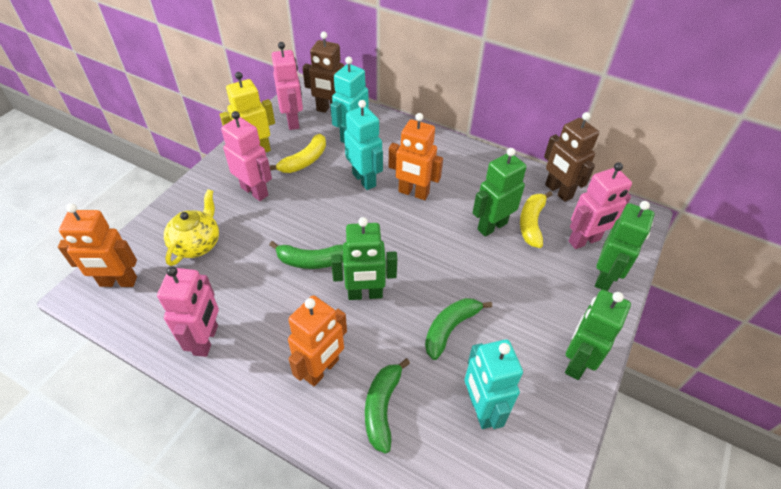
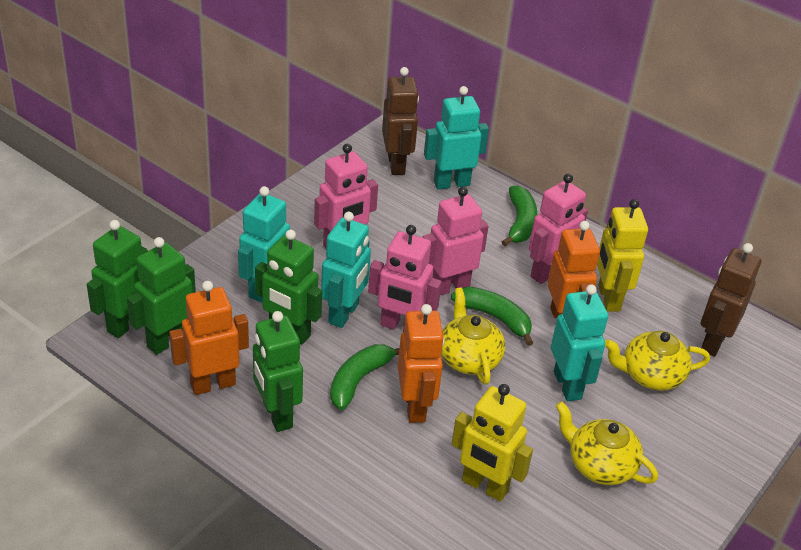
turquoise robot: 3 -> 4
yellow banana: 2 -> 0
yellow robot: 1 -> 2
yellow teapot: 1 -> 3

